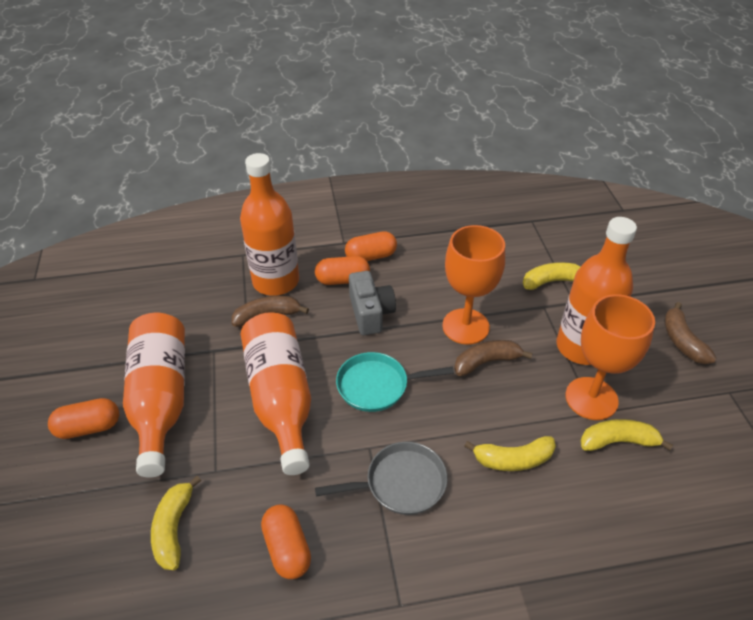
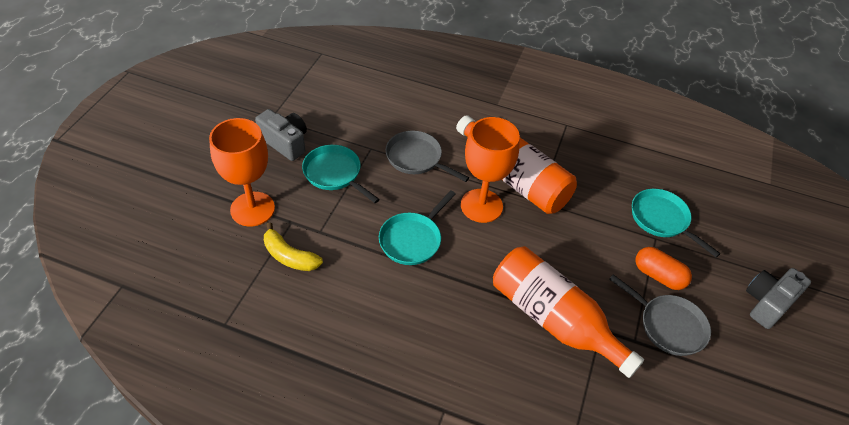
brown banana: 3 -> 0
grey camera: 1 -> 2
grey pan: 1 -> 2
orange bottle: 4 -> 2
orange capsule: 4 -> 1
turquoise pan: 1 -> 3
yellow banana: 4 -> 1

